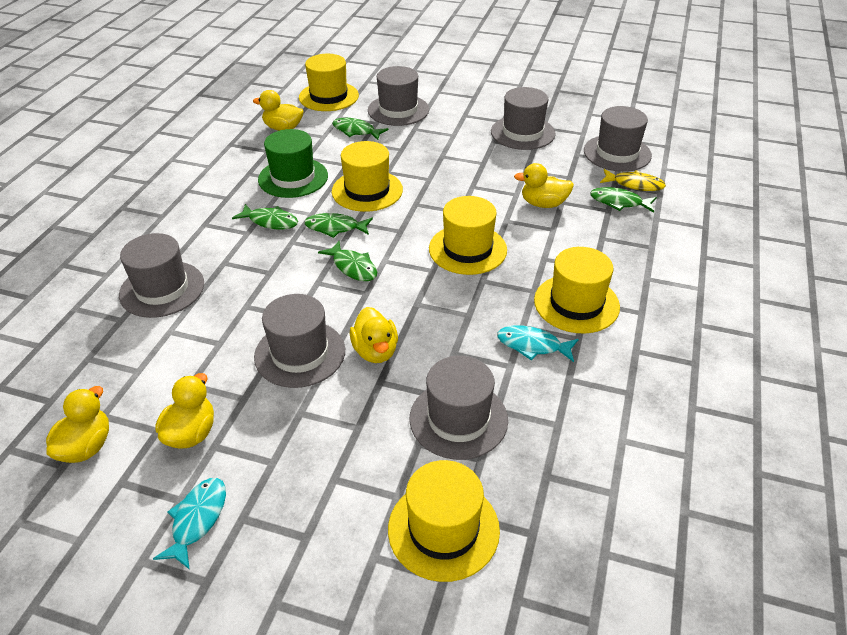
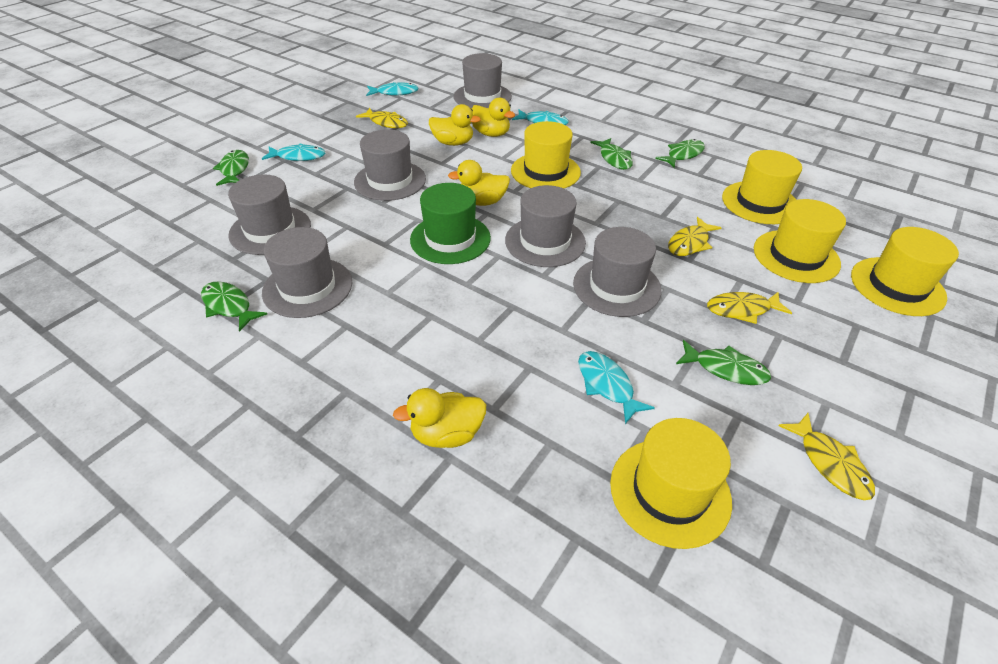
turquoise fish: 2 -> 4
yellow duck: 5 -> 4
yellow fish: 1 -> 4

